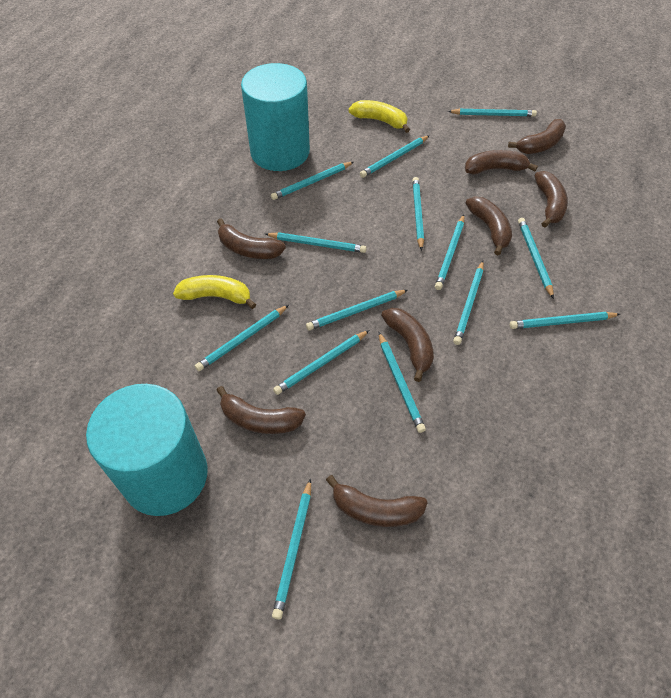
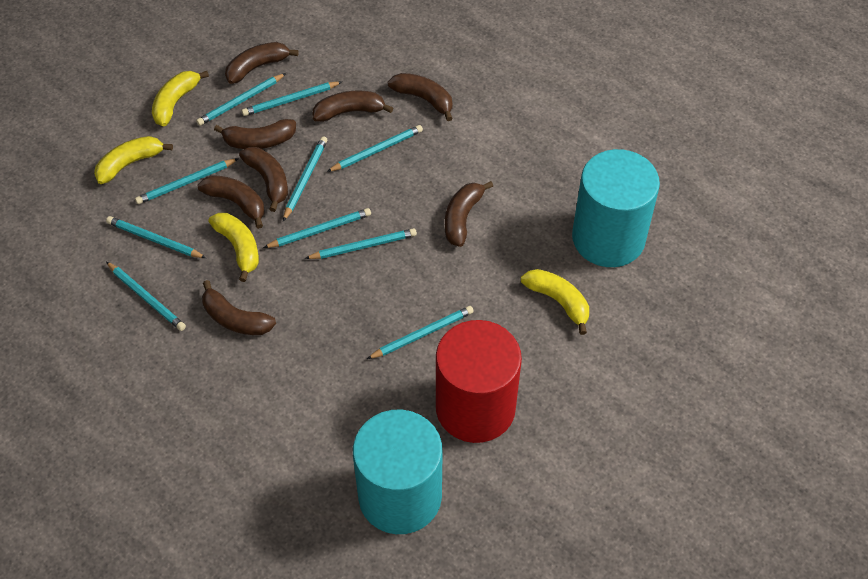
red cylinder: 0 -> 1
turquoise pencil: 14 -> 10
yellow banana: 2 -> 4

